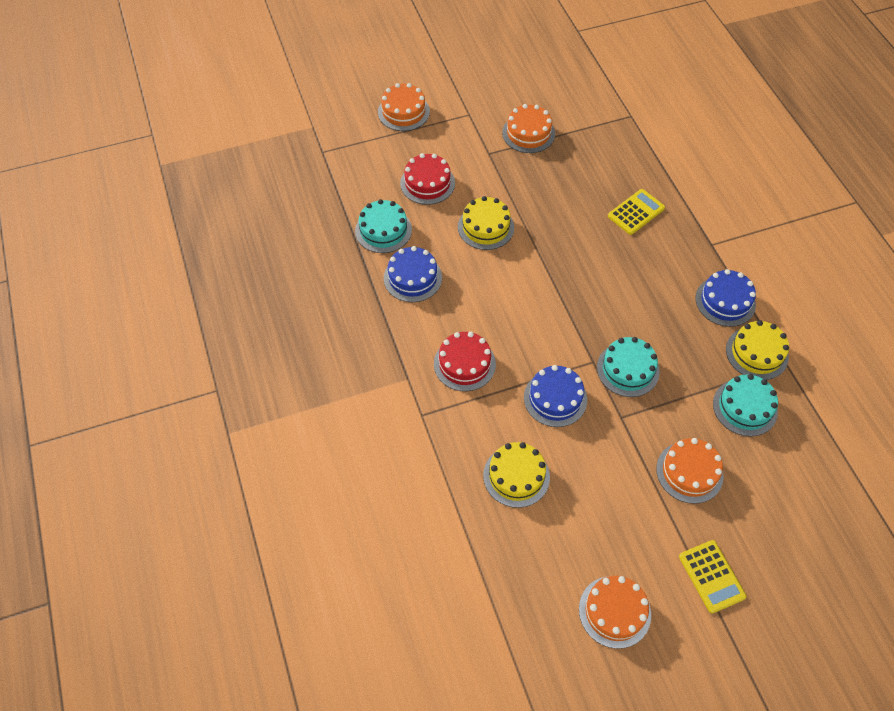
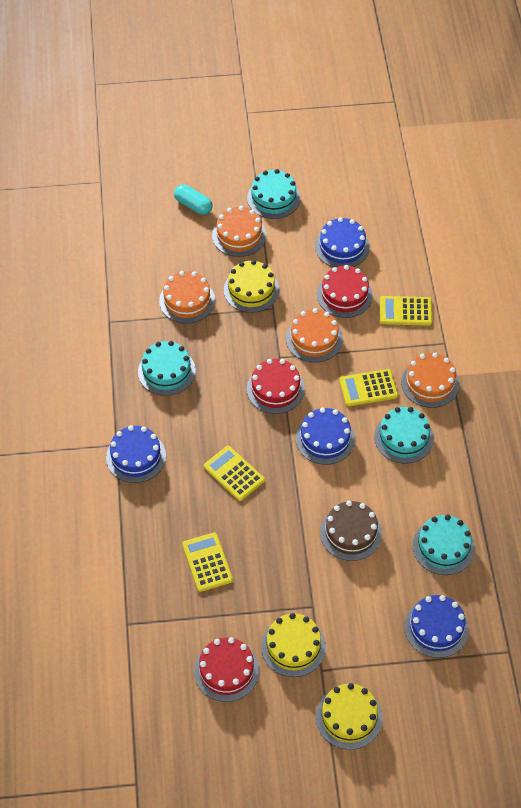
blue cake: 3 -> 4
brown cake: 0 -> 1
red cake: 2 -> 3
turquoise cake: 3 -> 4
turquoise capsule: 0 -> 1
yellow calculator: 2 -> 4

